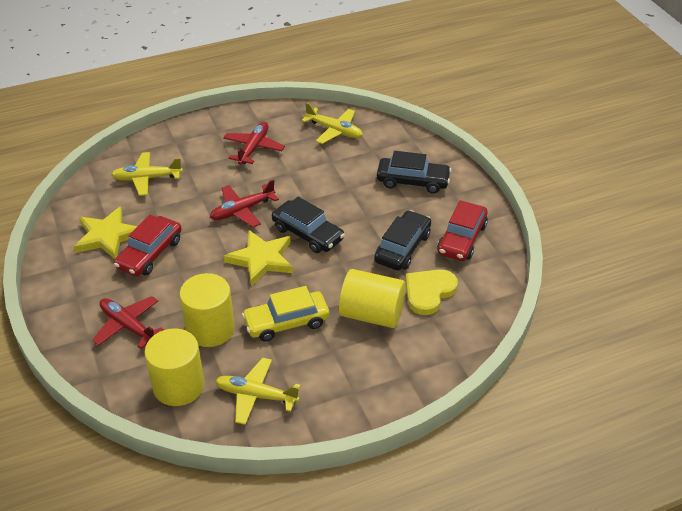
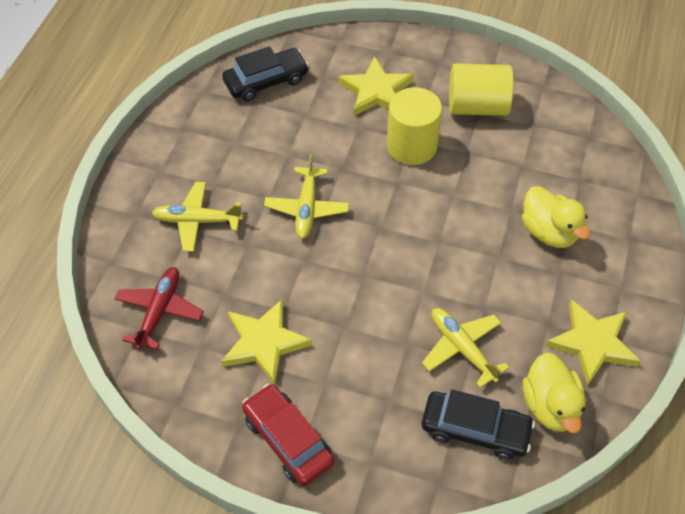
black car: 3 -> 2
red car: 2 -> 1
red plane: 3 -> 1
yellow car: 1 -> 0
yellow cylinder: 3 -> 2
yellow duck: 0 -> 2
yellow heart: 1 -> 0
yellow star: 2 -> 3

